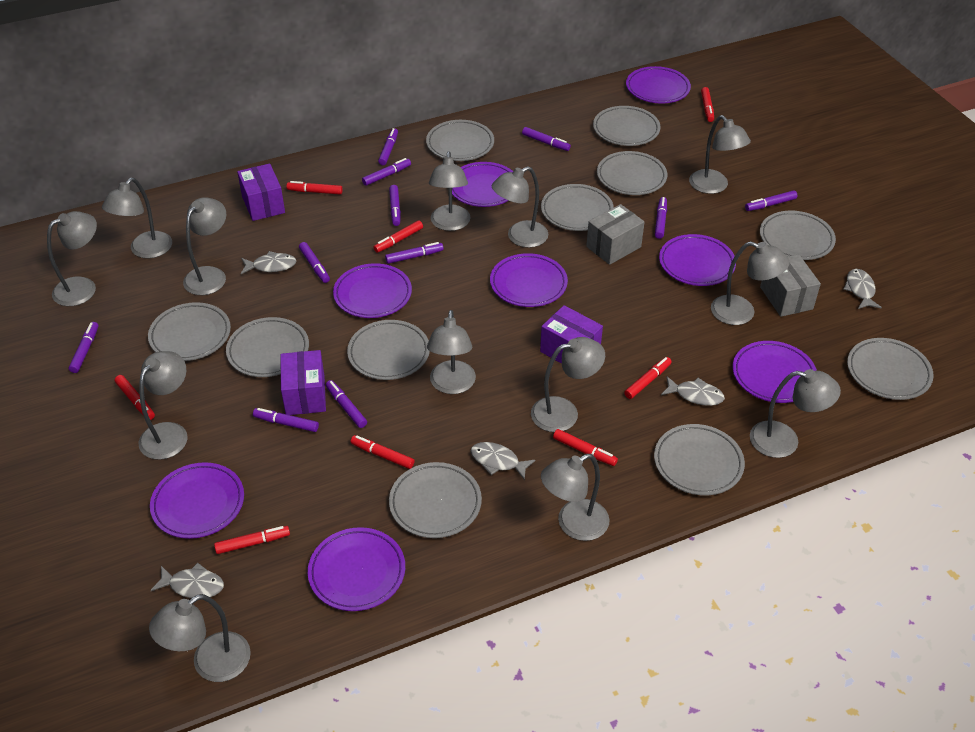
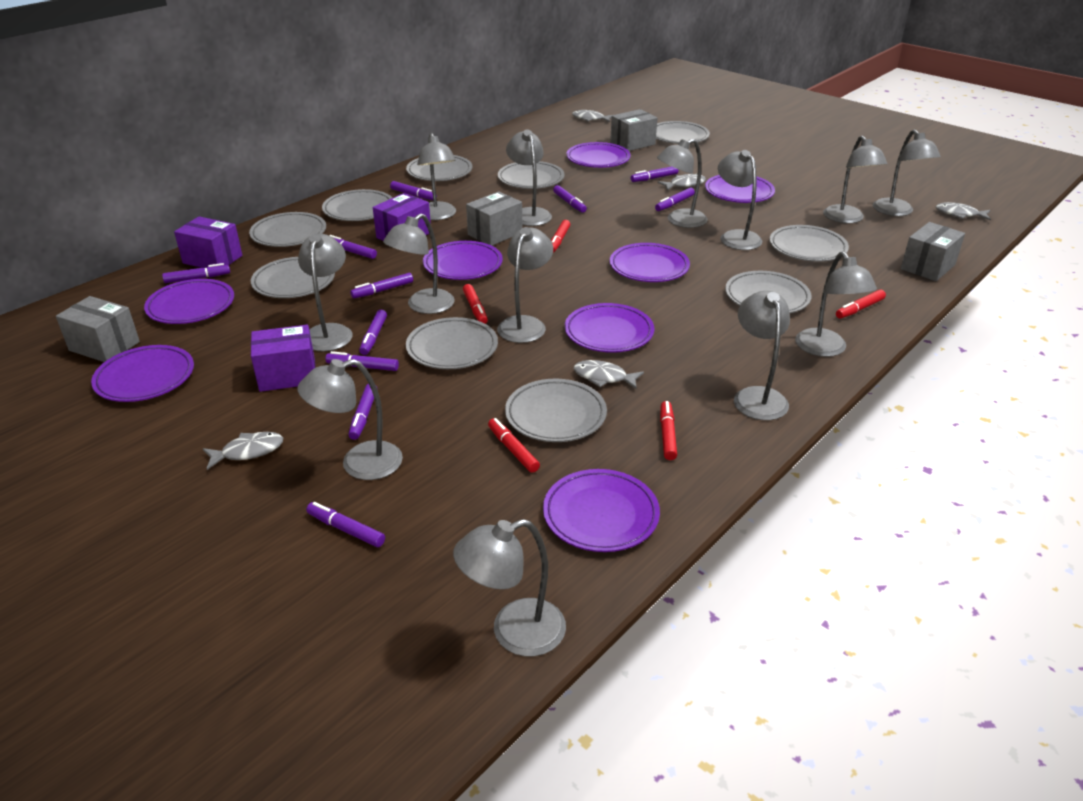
grey box: 2 -> 4
grey plate: 11 -> 10
red marker: 8 -> 5

